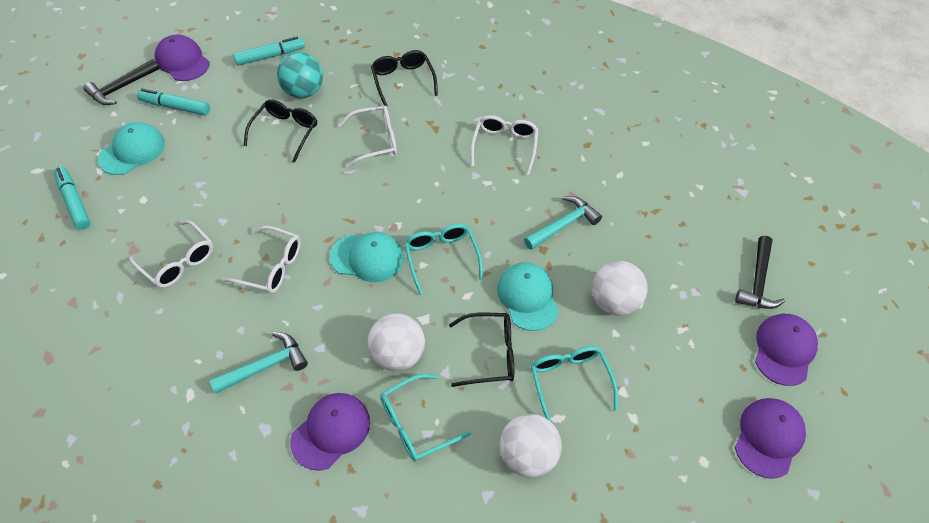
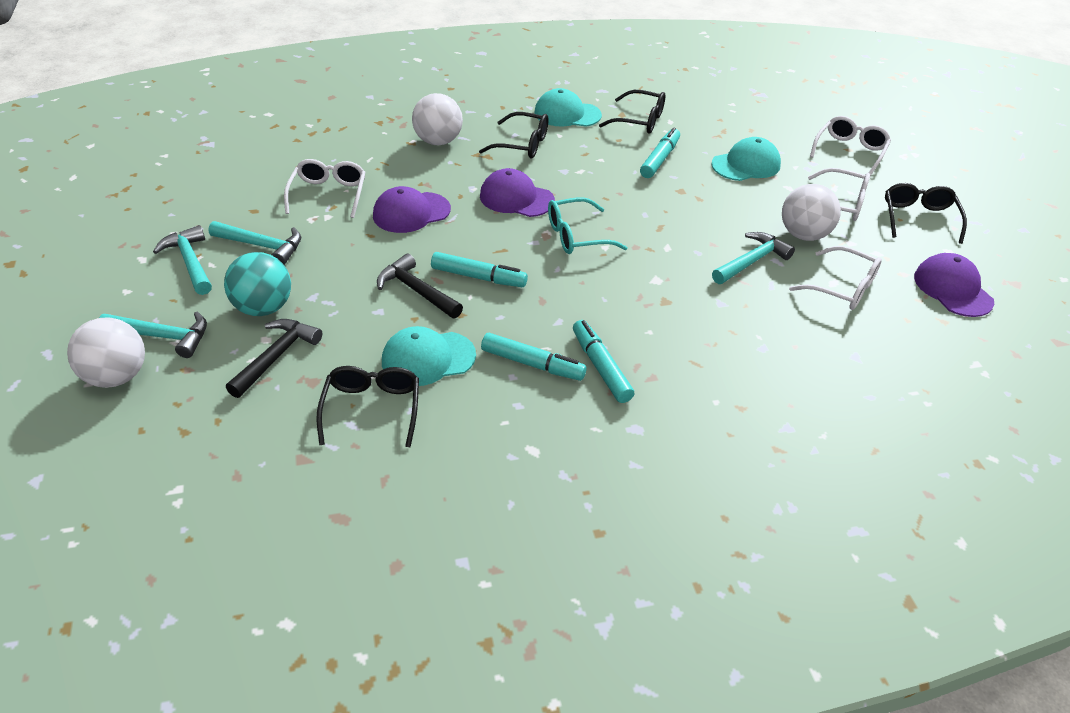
black glasses: 3 -> 4
purple cap: 4 -> 3
turquoise glasses: 3 -> 1
turquoise hammer: 2 -> 4
turquoise marker: 3 -> 4

